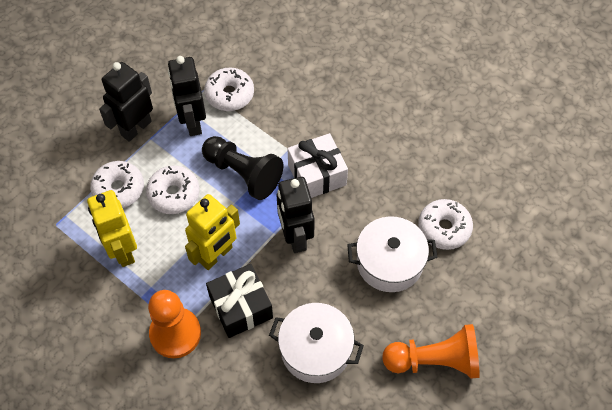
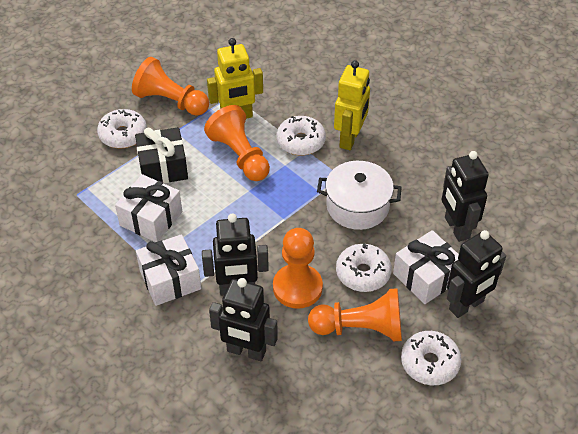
black pawn: 1 -> 0
black robot: 3 -> 4
orange pawn: 2 -> 4
white gift: 1 -> 3
white pot: 2 -> 1

